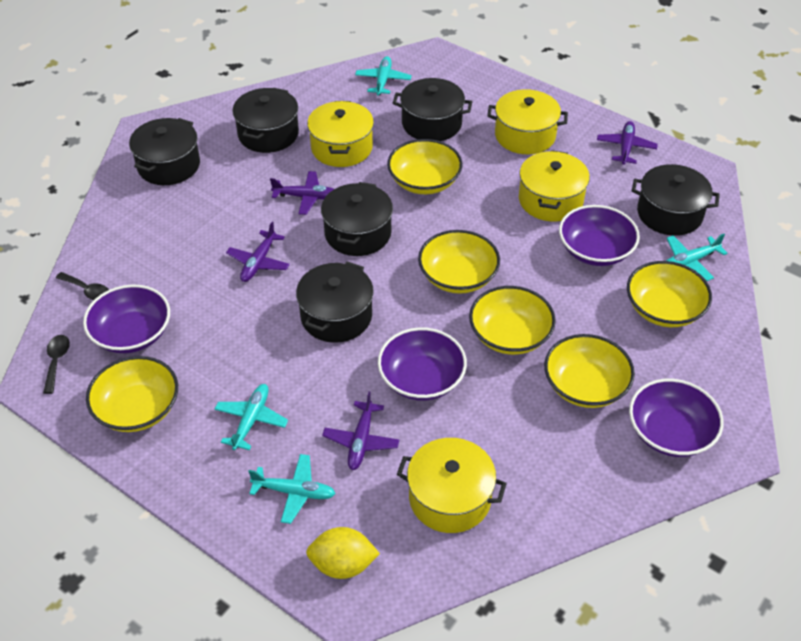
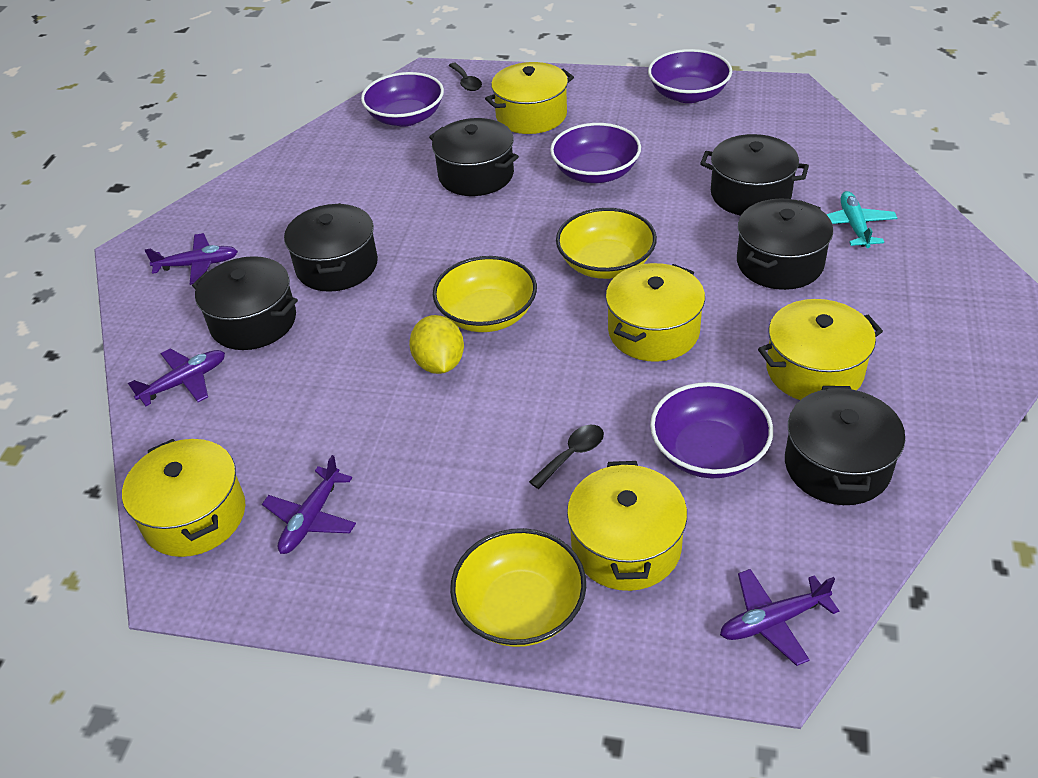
turquoise plane: 4 -> 1
yellow bowl: 6 -> 3
yellow pot: 4 -> 5

